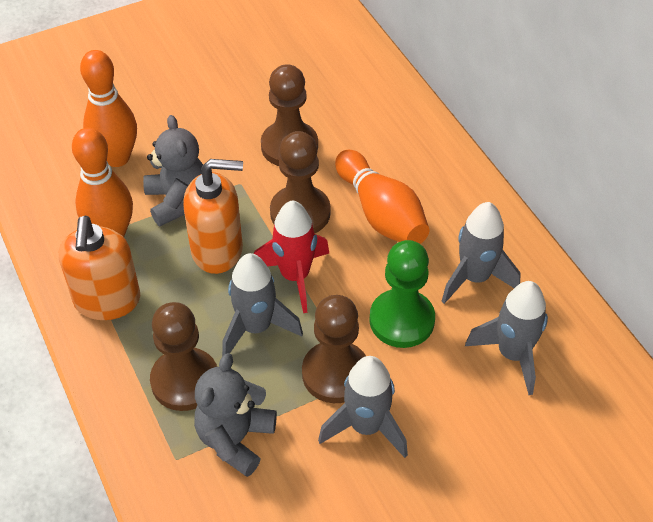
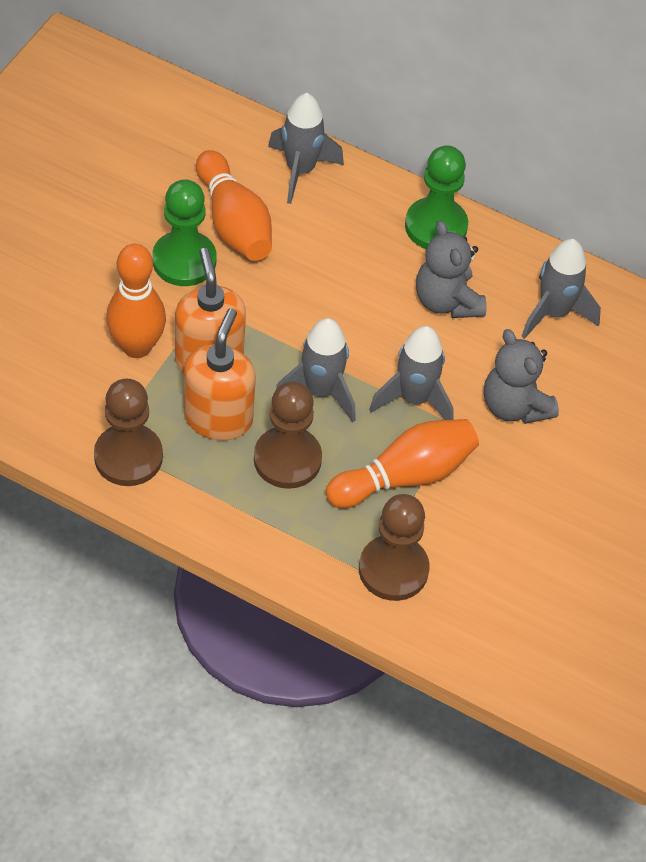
brown pawn: 4 -> 3
green pawn: 1 -> 2
red rocket: 1 -> 0

